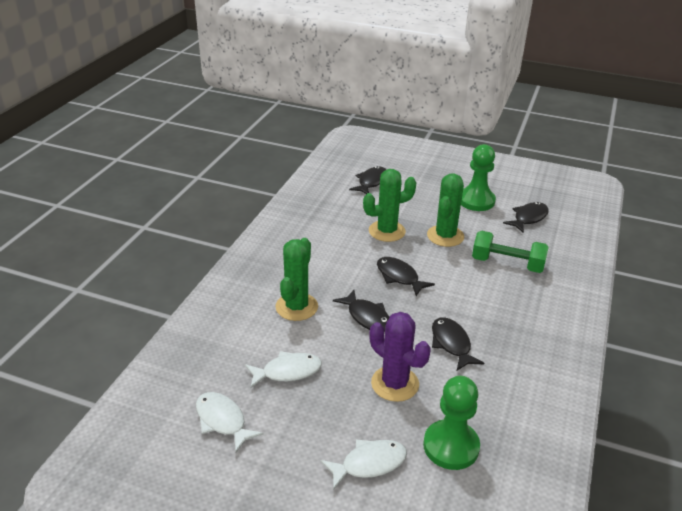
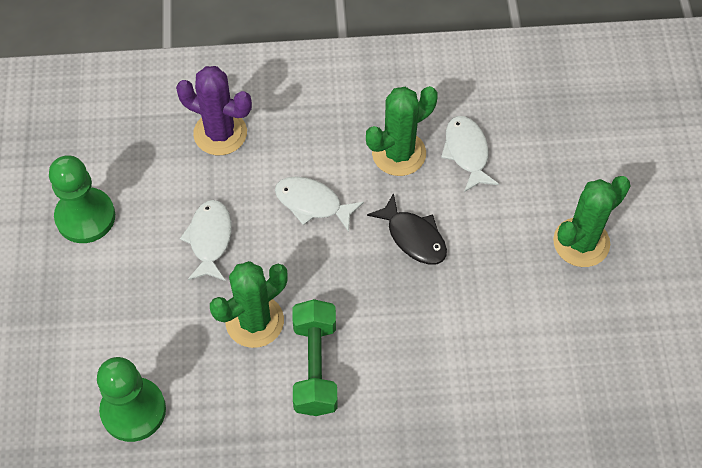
black fish: 5 -> 1

